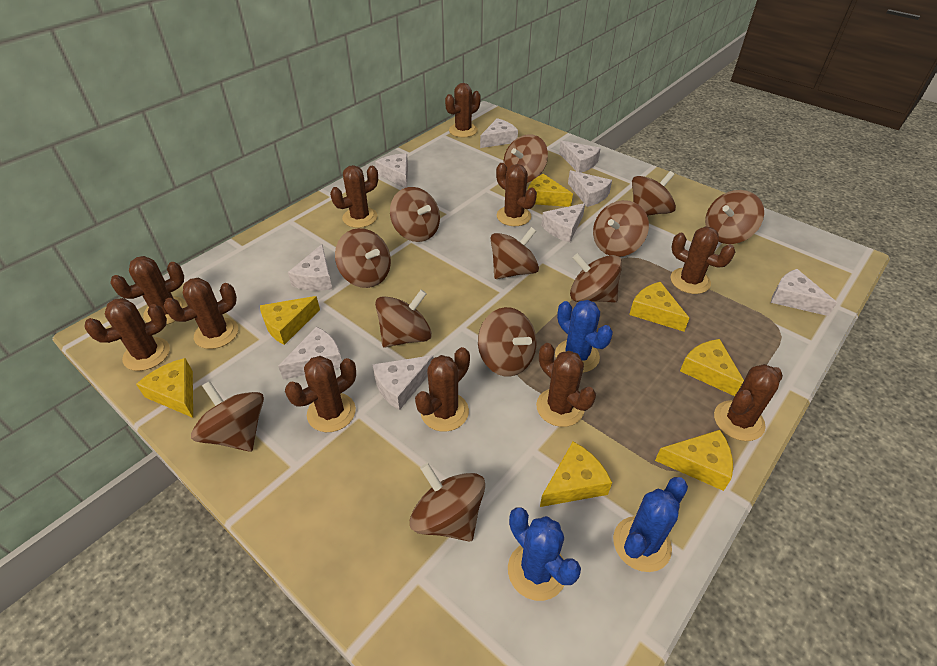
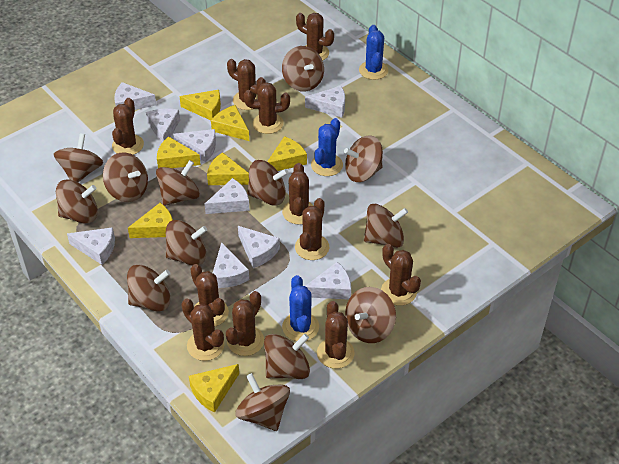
brown spinning top: 12 -> 13

